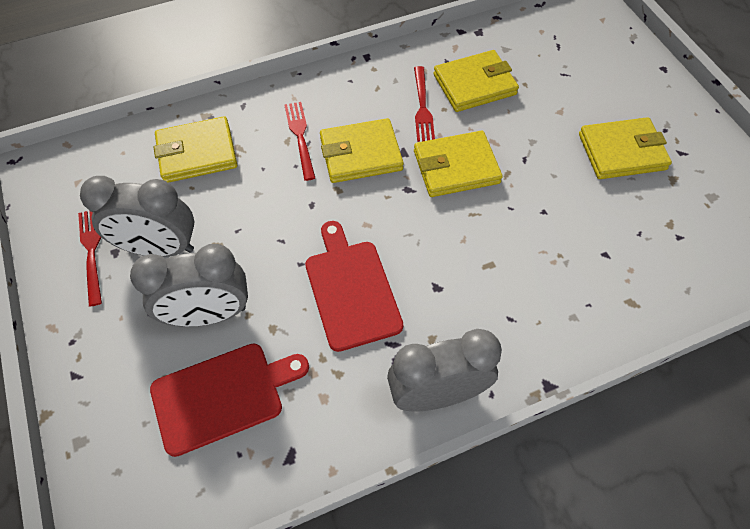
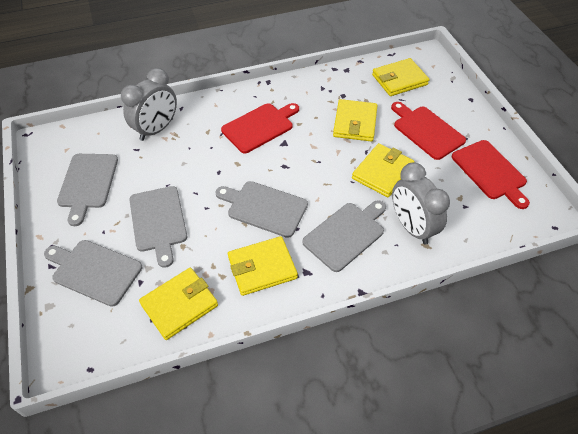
grey clock: 3 -> 2
grey cutting board: 0 -> 5
red cutting board: 2 -> 3
red fork: 3 -> 0

